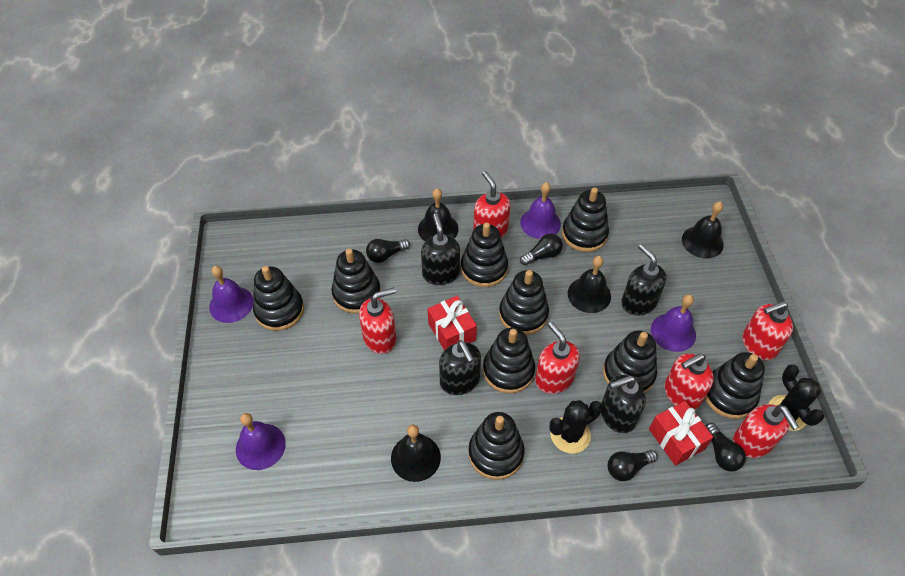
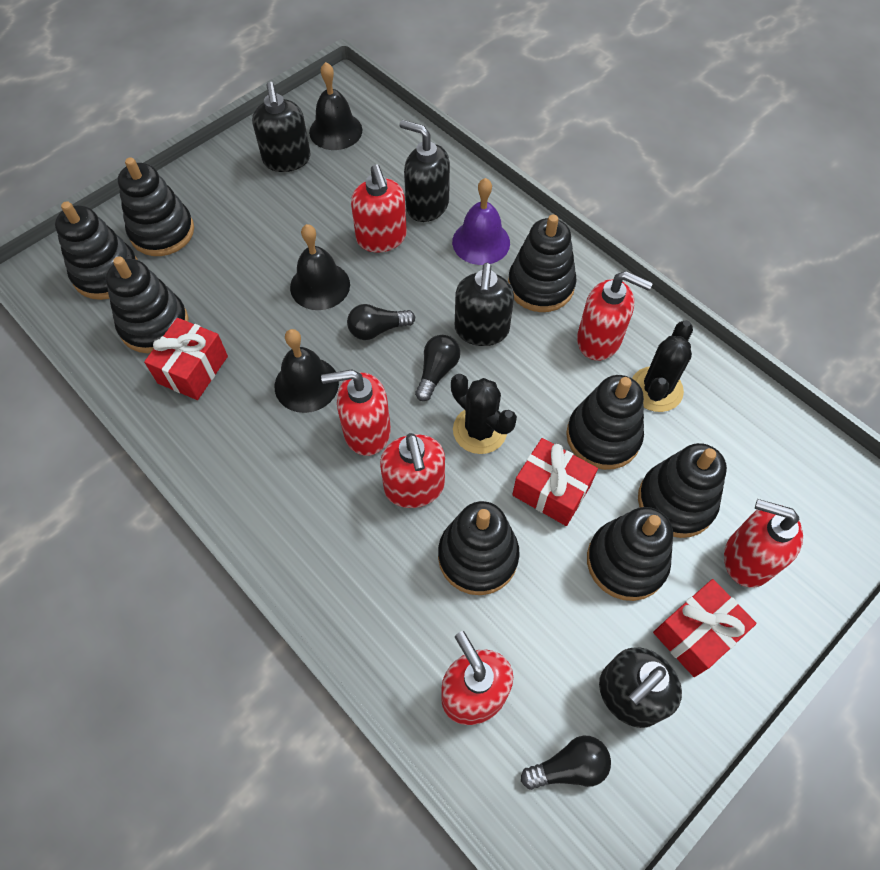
black bell: 4 -> 3
black light bulb: 4 -> 3
black stacking toy: 9 -> 8
purple bell: 4 -> 1
red gift: 2 -> 3

